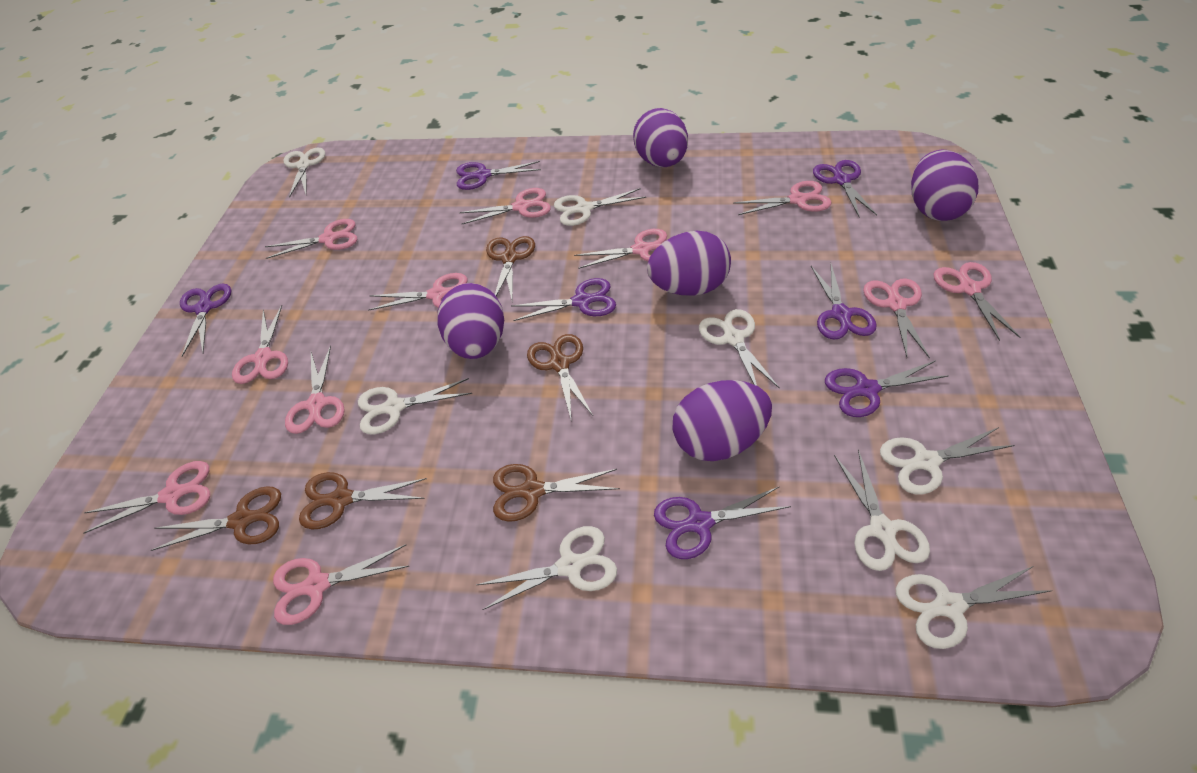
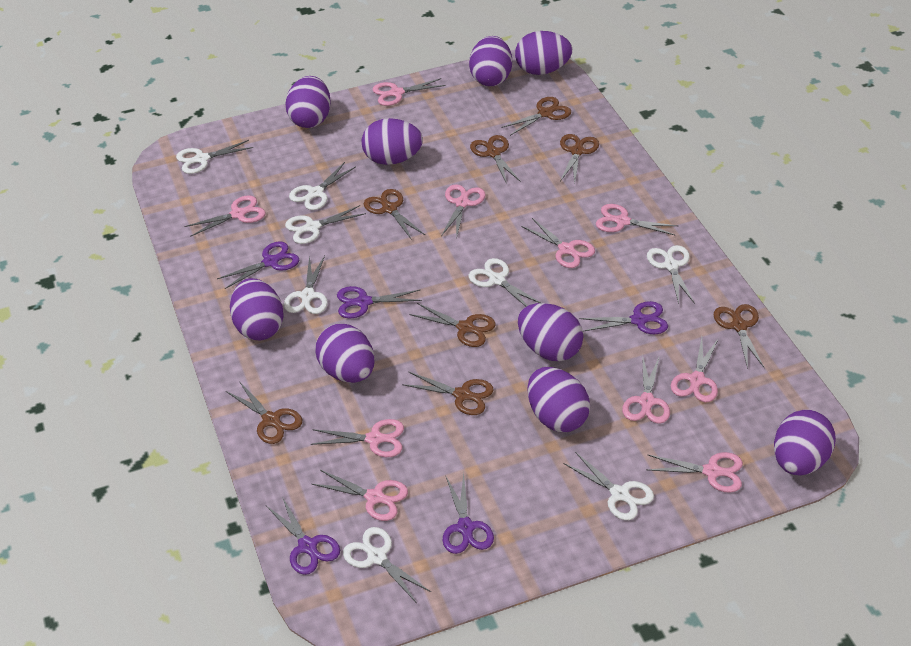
brown scissors: 5 -> 8
pink scissors: 11 -> 10
purple egg: 5 -> 9
purple scissors: 7 -> 5

